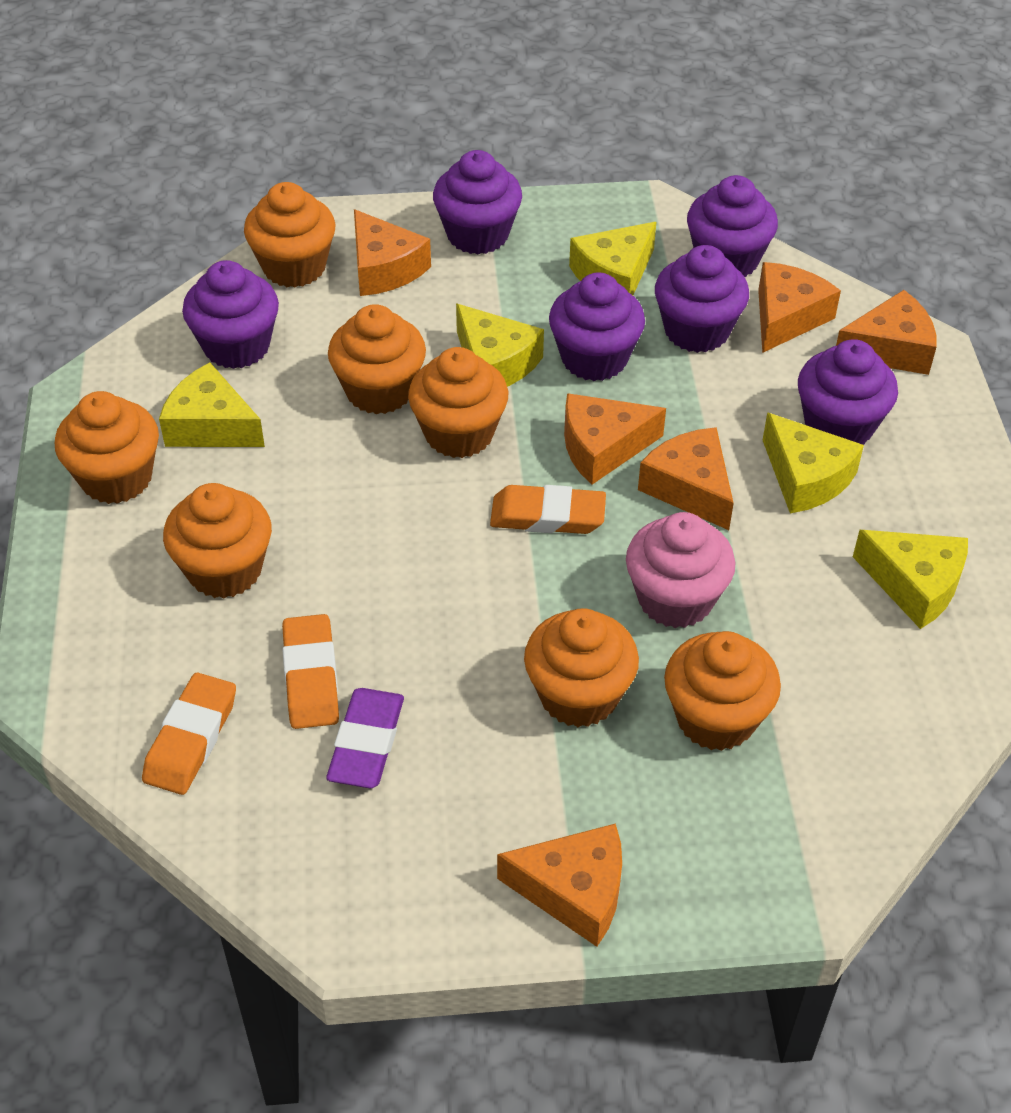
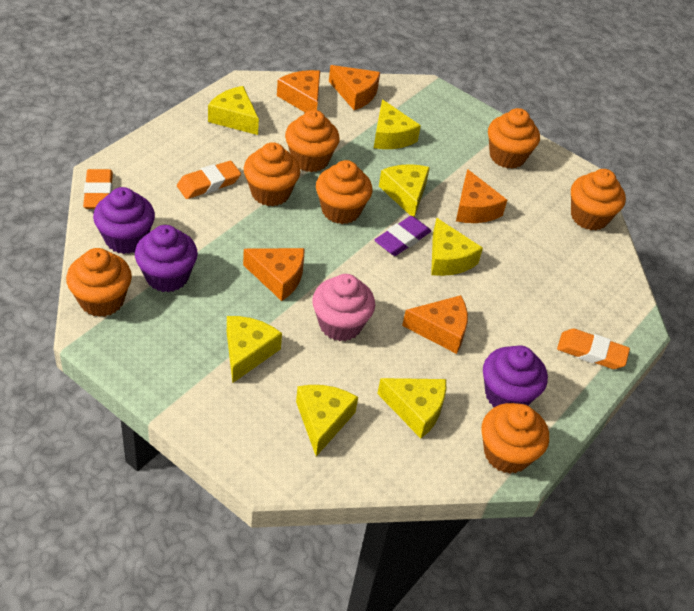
orange cheese: 6 -> 5
purple cupcake: 6 -> 3
yellow cheese: 5 -> 7

